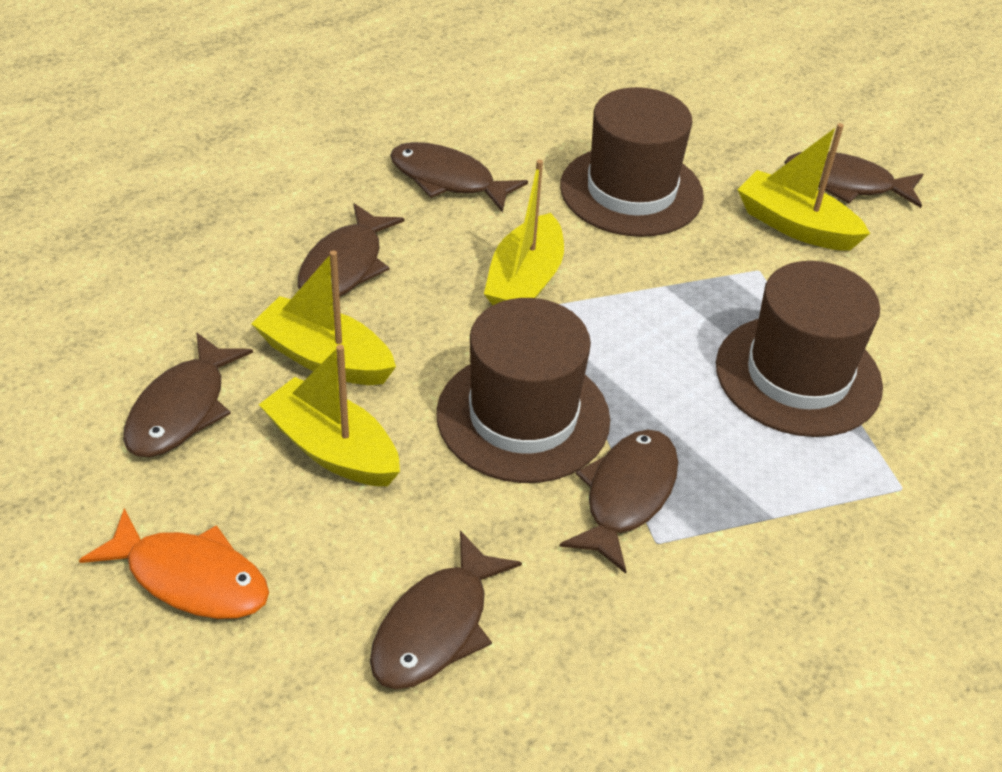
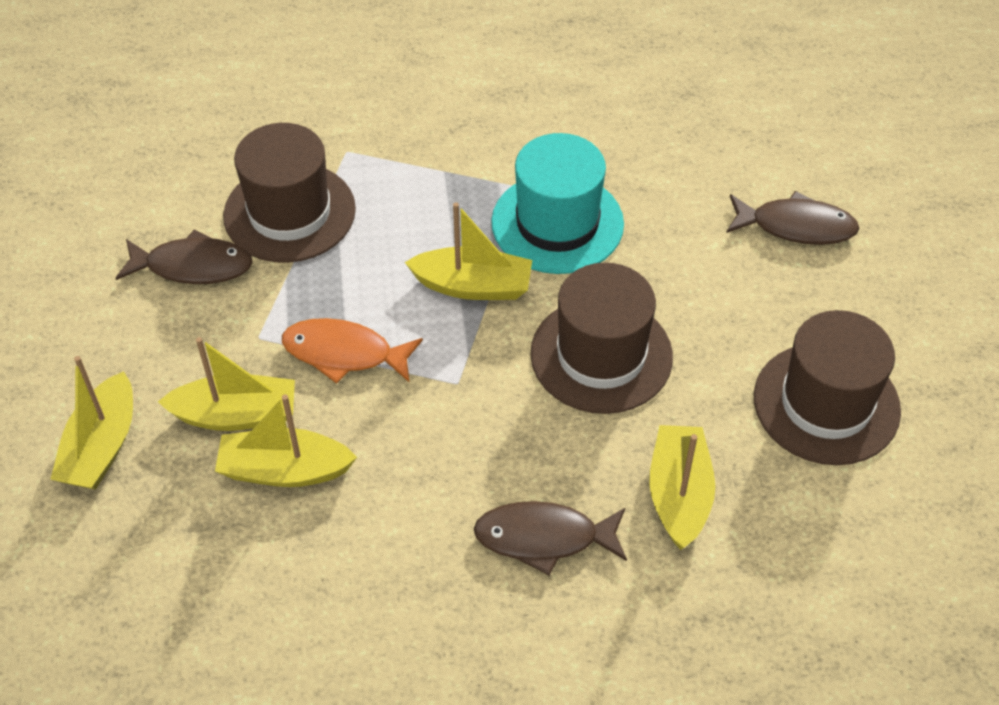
brown fish: 6 -> 3
turquoise hat: 0 -> 1
yellow boat: 4 -> 5

